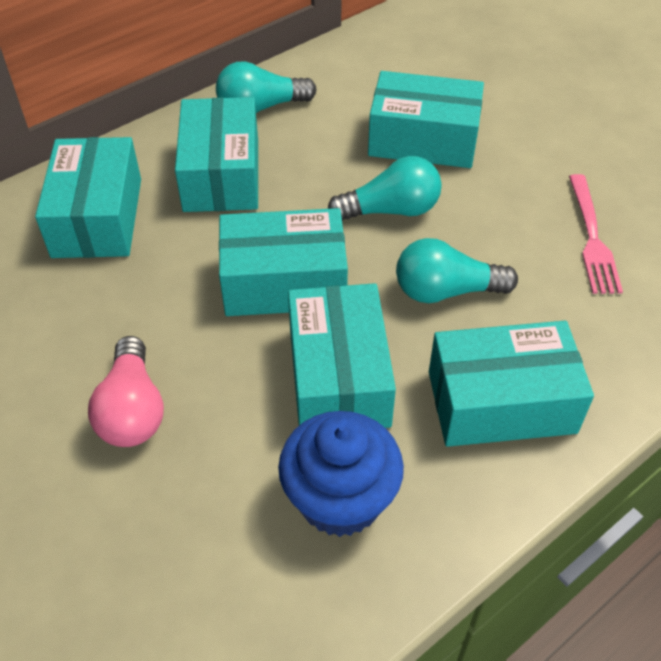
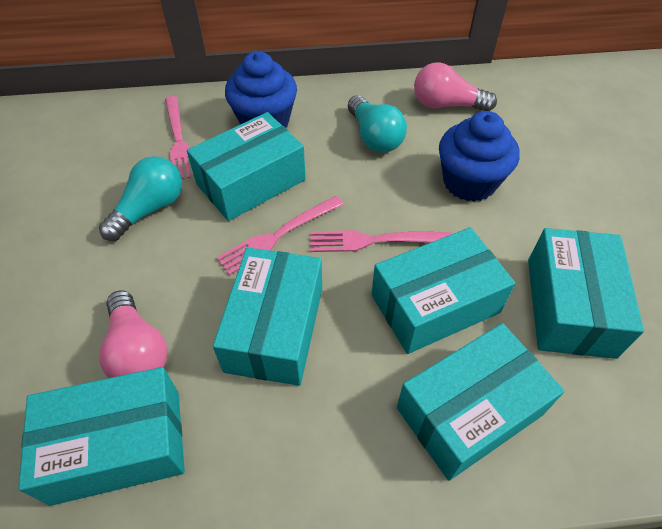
blue cupcake: 1 -> 2
pink fork: 1 -> 3
pink light bulb: 1 -> 2
turquoise light bulb: 3 -> 2

